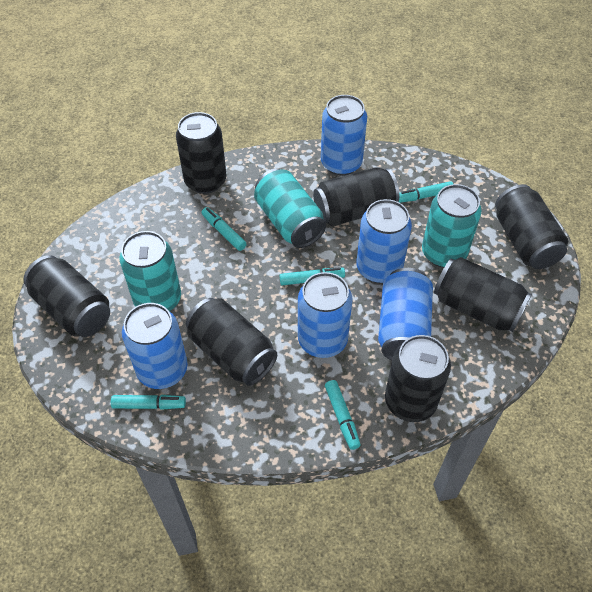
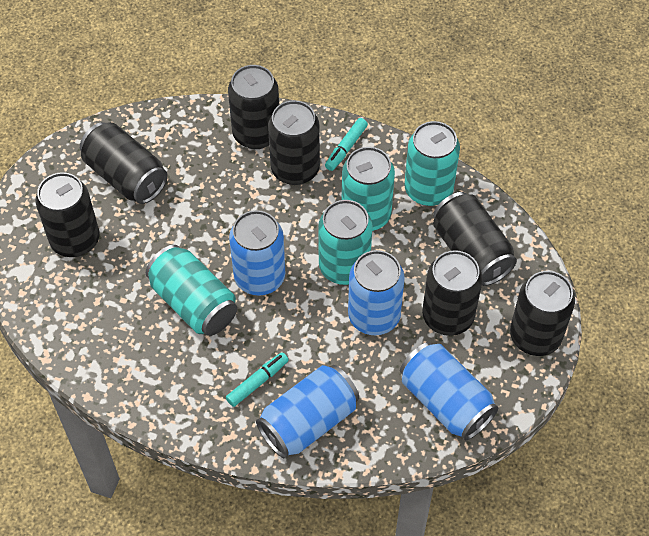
blue can: 5 -> 4
turquoise can: 3 -> 4
turquoise marker: 5 -> 2

